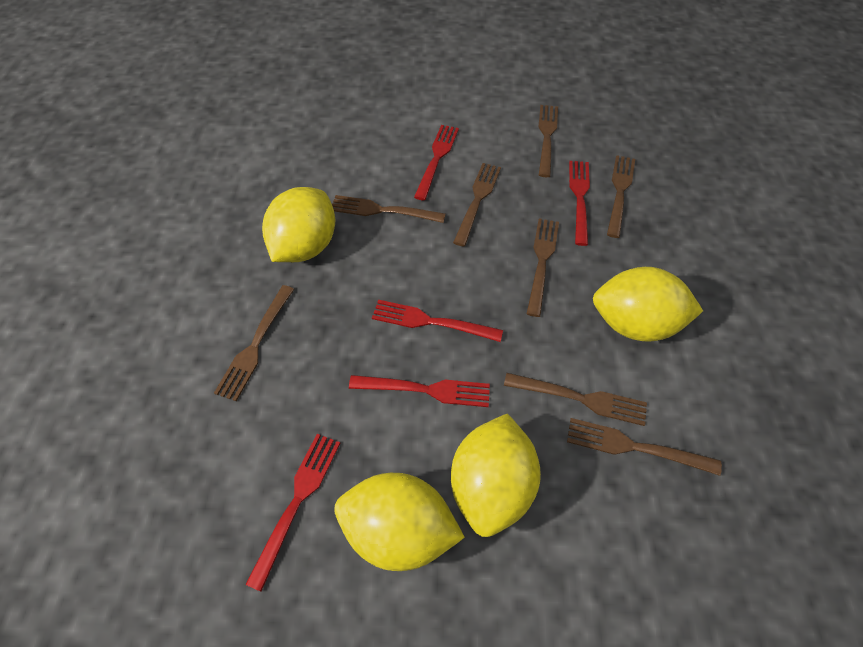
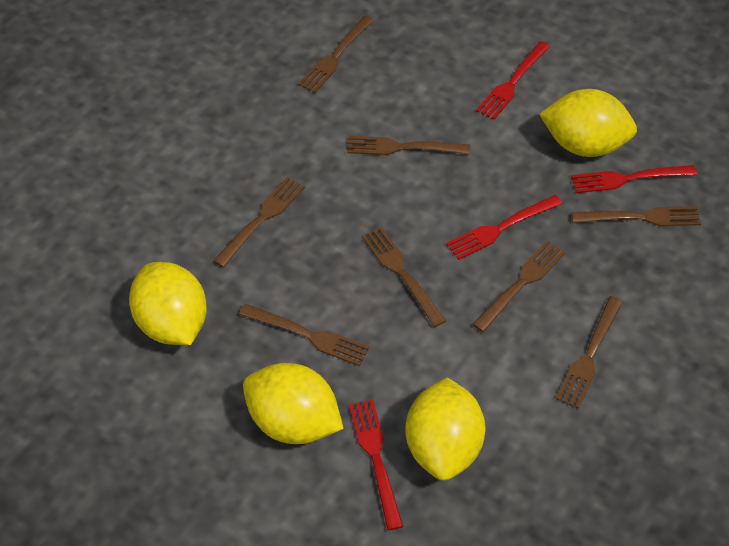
red fork: 5 -> 4

